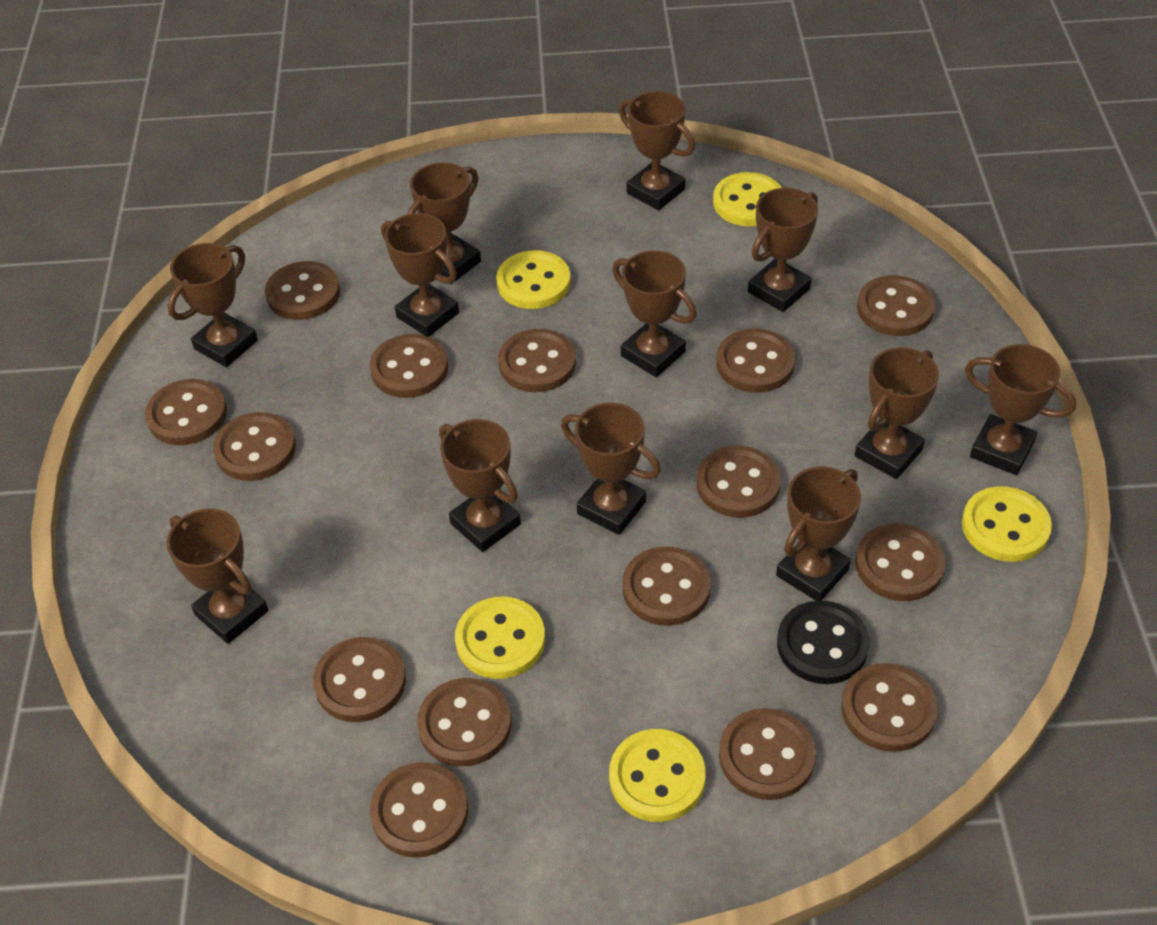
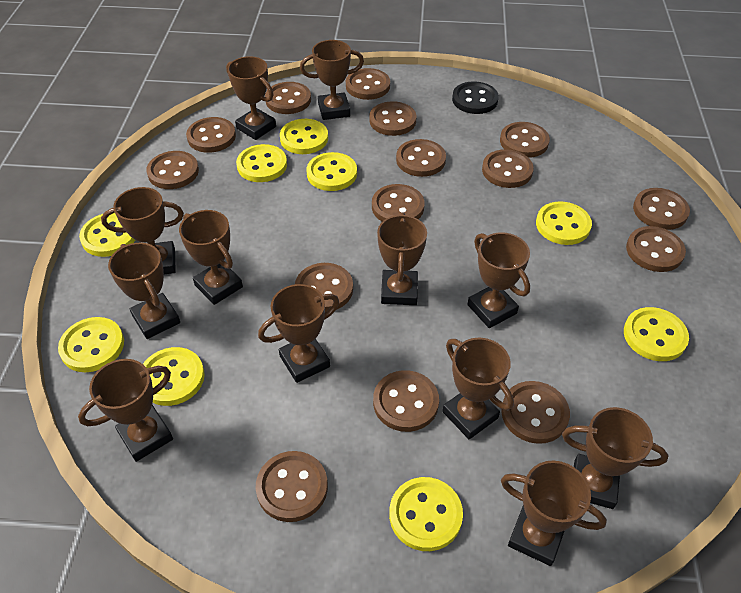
yellow button: 5 -> 9

